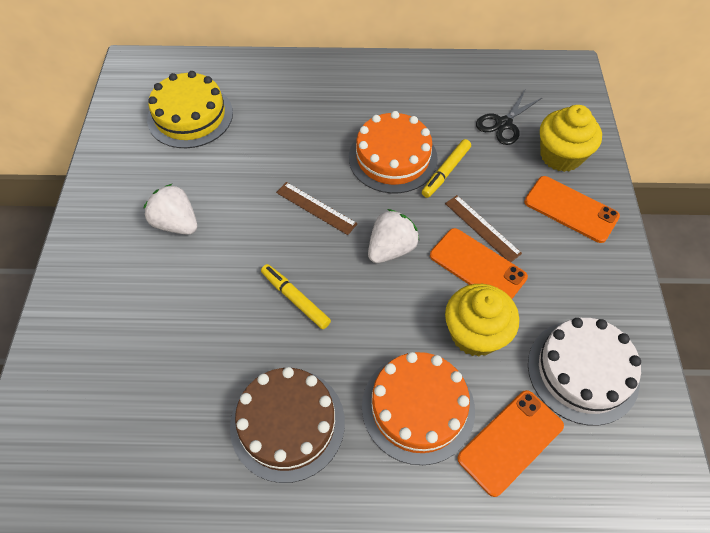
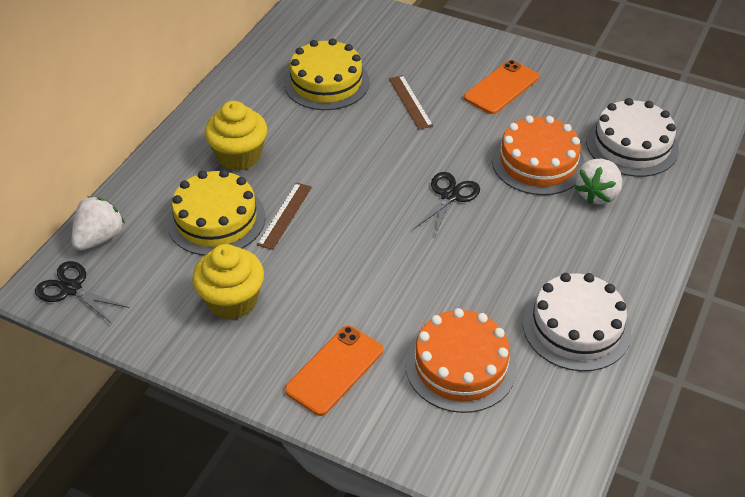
black scissors: 1 -> 2
brown cake: 1 -> 0
orange phone: 3 -> 2
white cake: 1 -> 2
yellow cake: 1 -> 2
yellow marker: 2 -> 0

